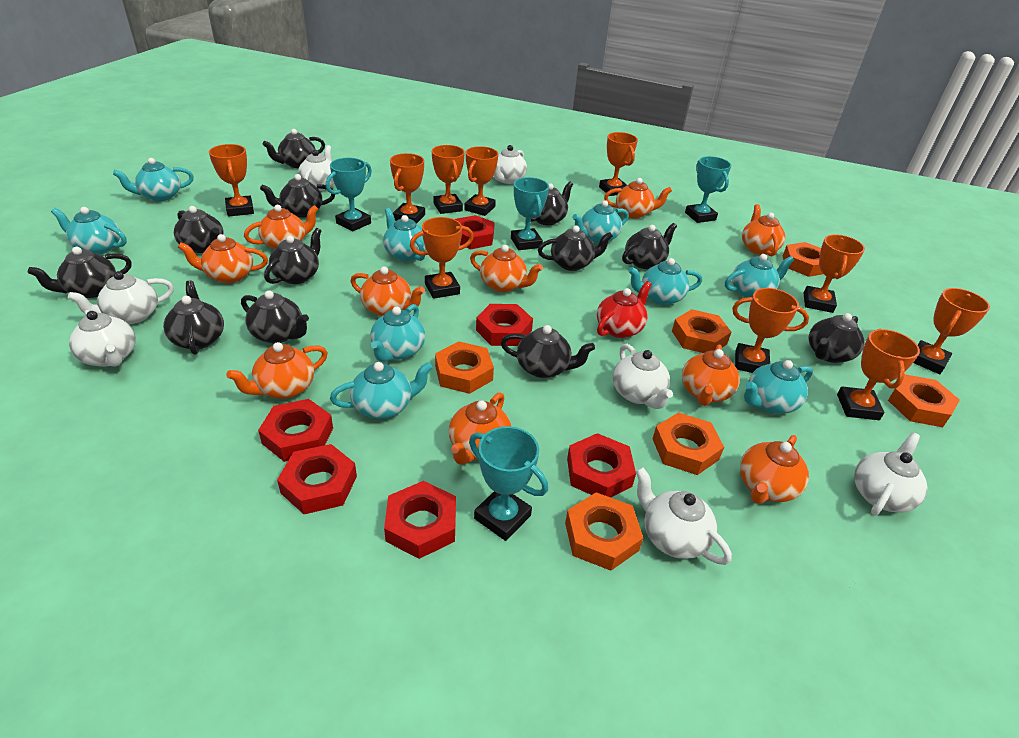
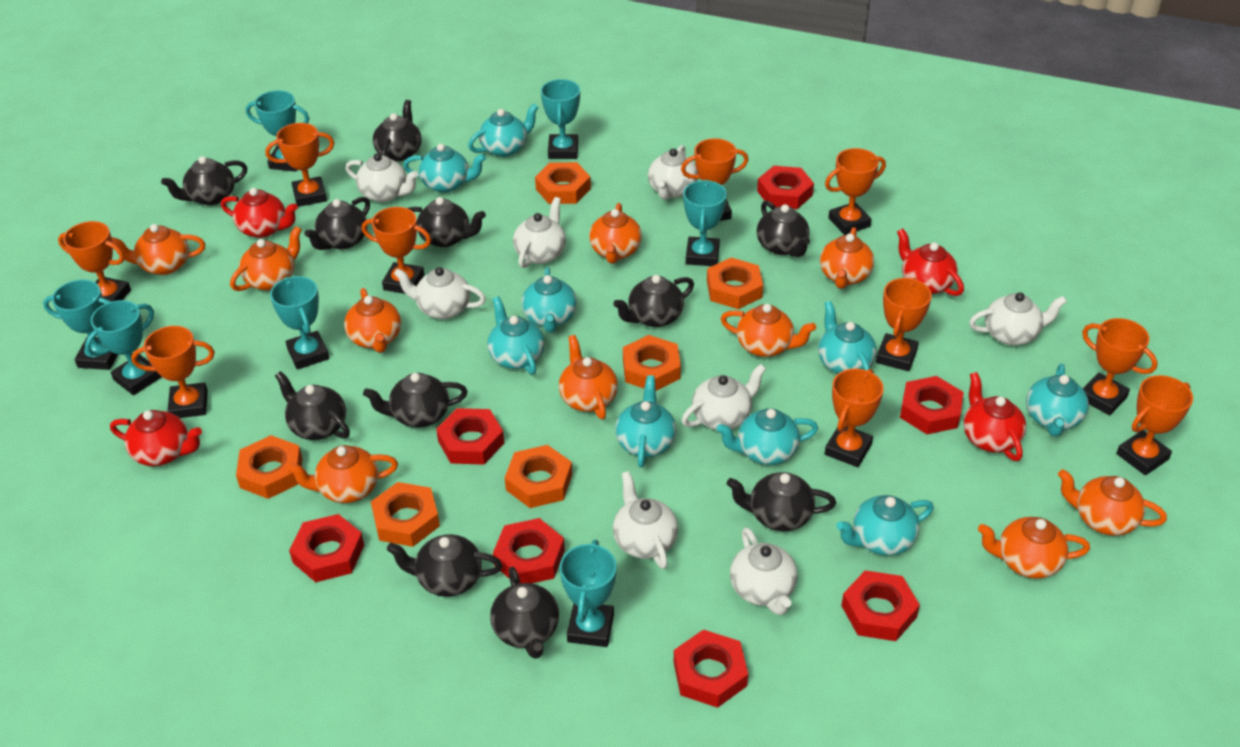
black teapot: 12 -> 11
red nut: 6 -> 7
red teapot: 1 -> 4
turquoise trophy: 4 -> 7
white teapot: 7 -> 8

